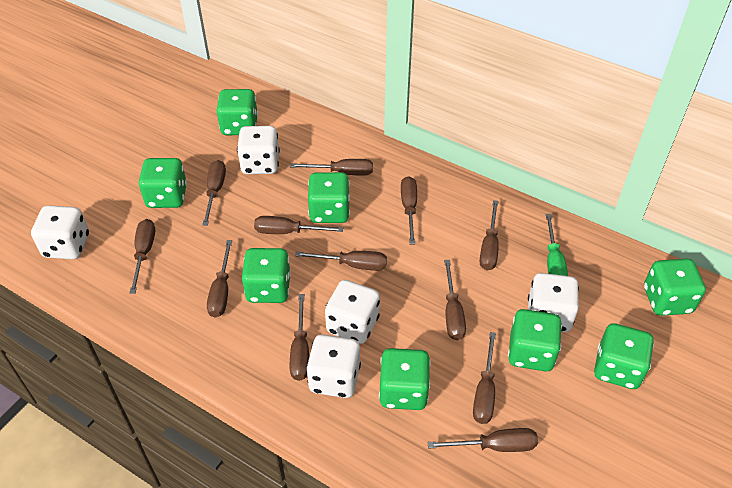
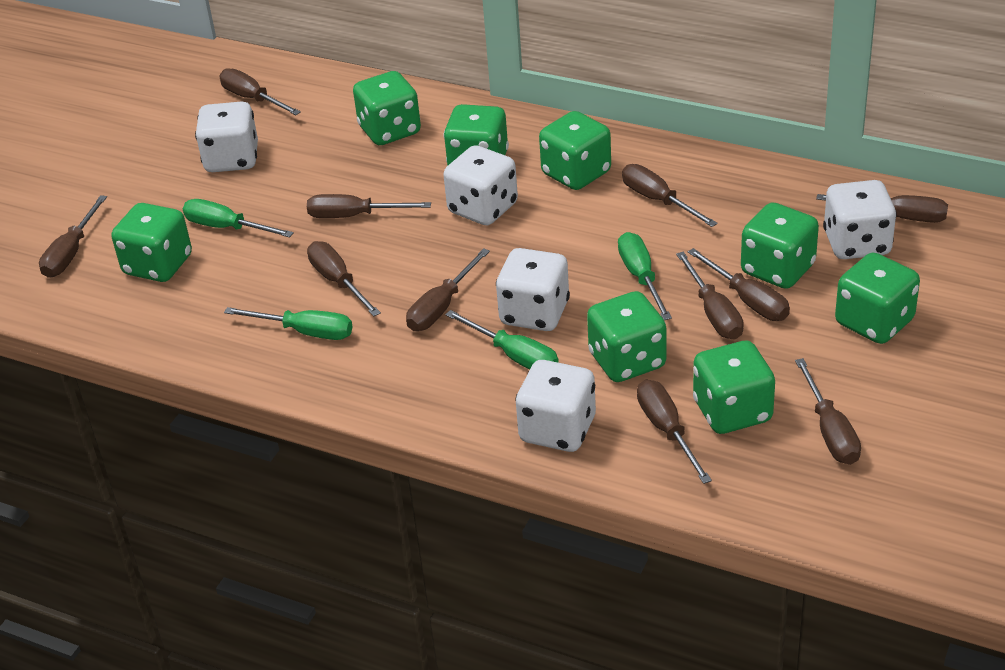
brown screwdriver: 12 -> 11
green screwdriver: 1 -> 4

